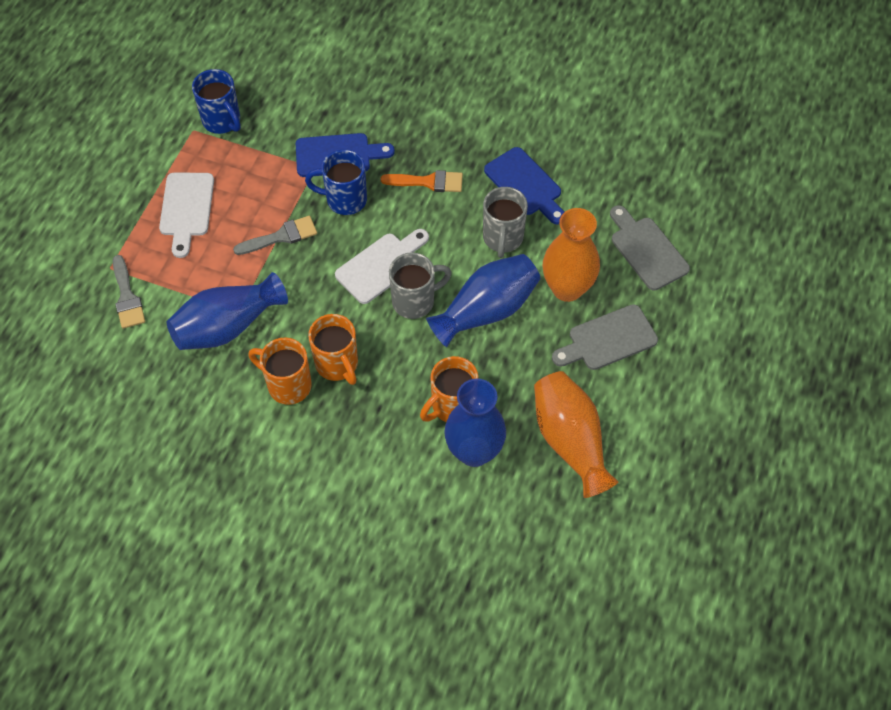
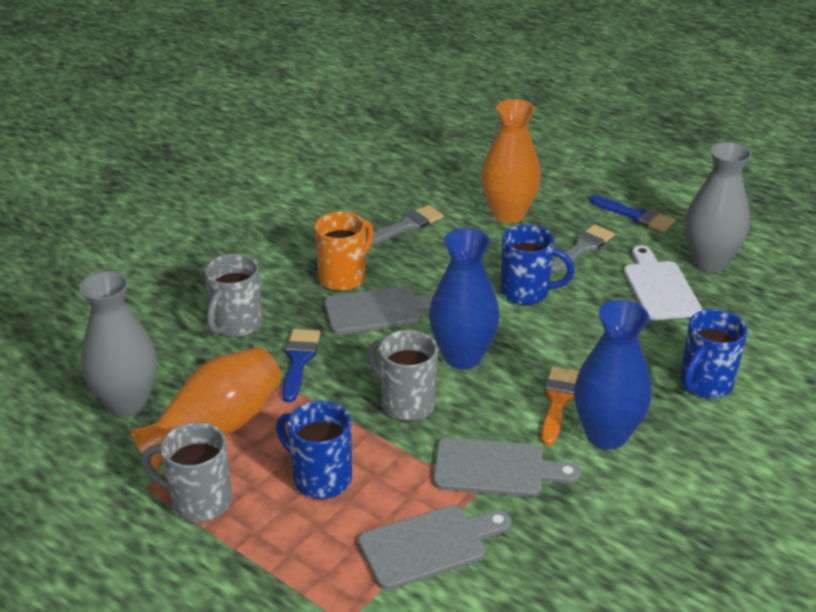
blue brush: 0 -> 2
blue cutting board: 2 -> 0
blue mug: 2 -> 3
blue vase: 3 -> 2
grey cutting board: 2 -> 3
grey mug: 2 -> 3
grey vase: 0 -> 2
orange mug: 3 -> 1
white cutting board: 2 -> 1

